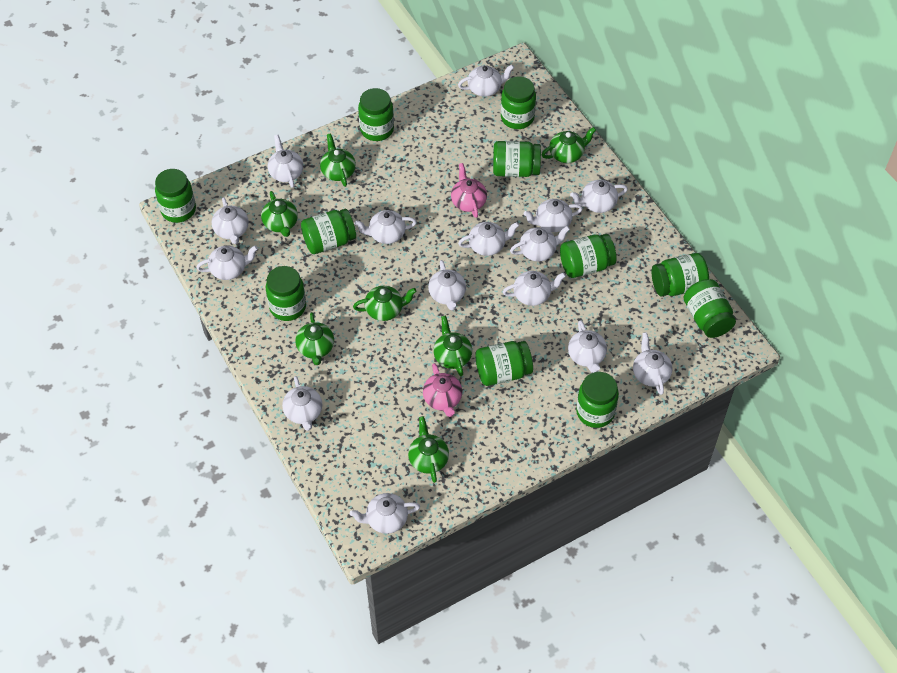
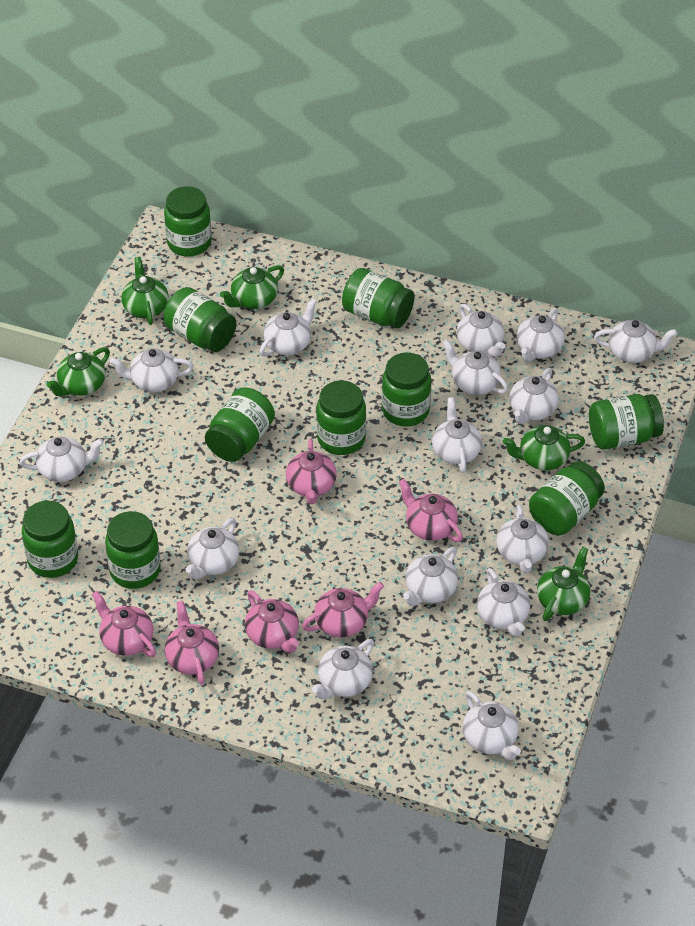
green jar: 11 -> 10
green teapot: 7 -> 5
pink teapot: 2 -> 6

